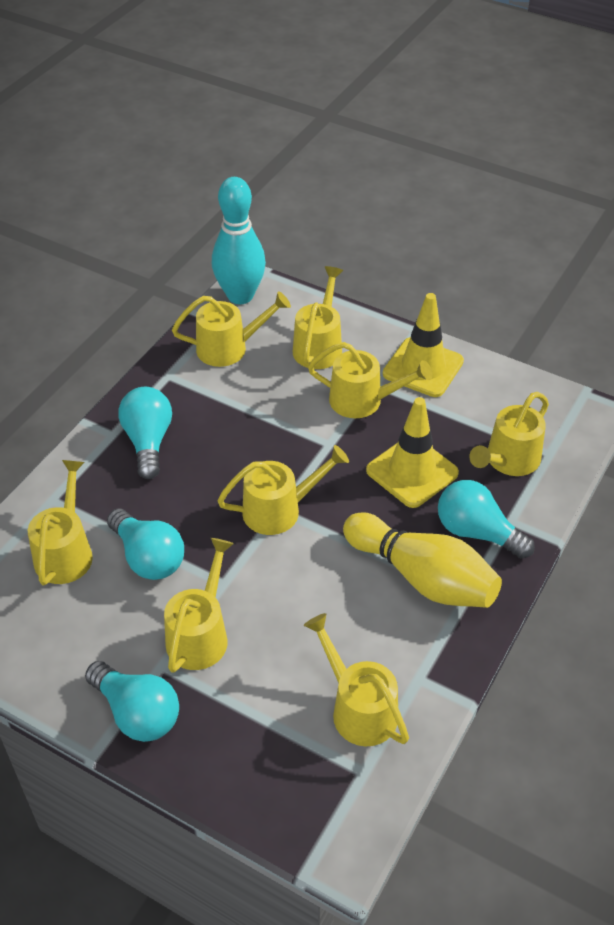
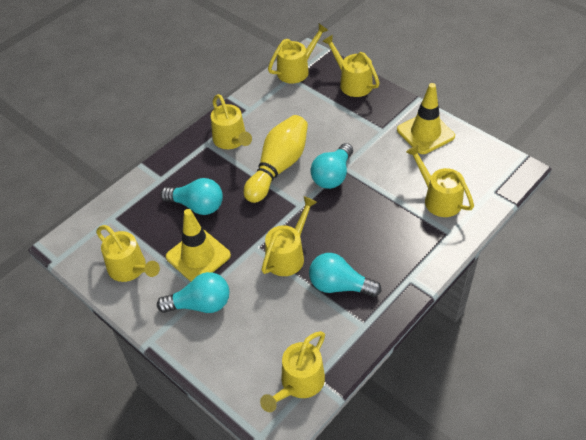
turquoise bowling pin: 1 -> 0
yellow watering can: 8 -> 7

